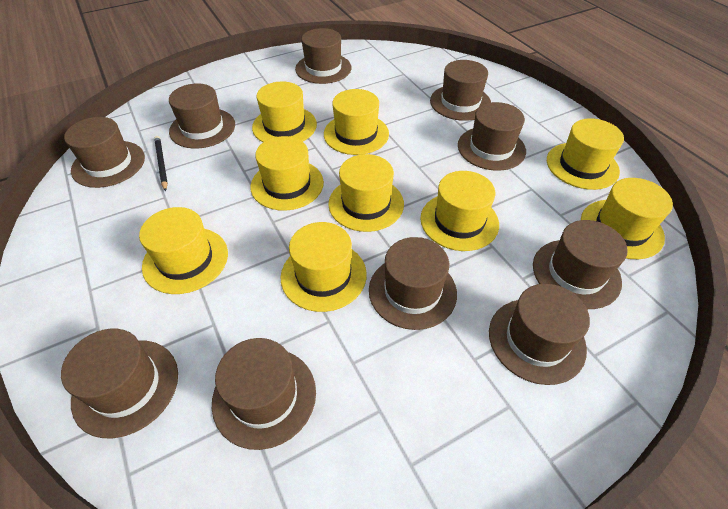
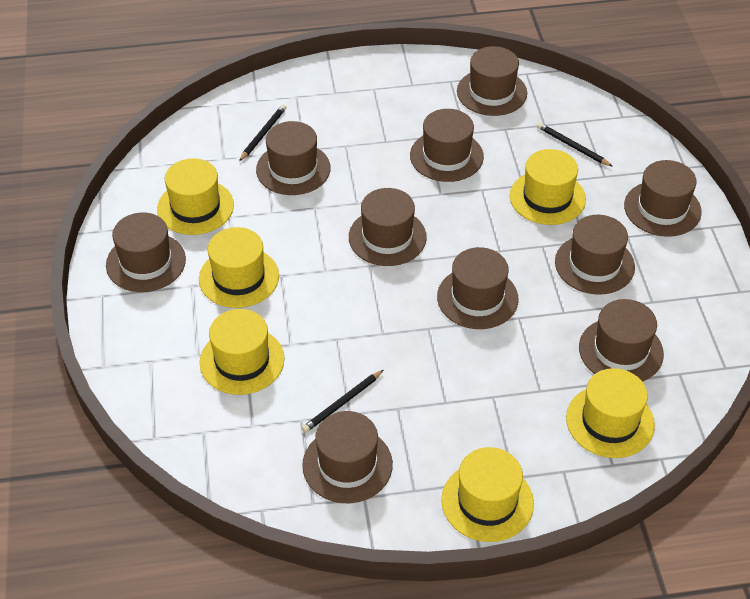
black pencil: 1 -> 3
yellow hat: 9 -> 6

